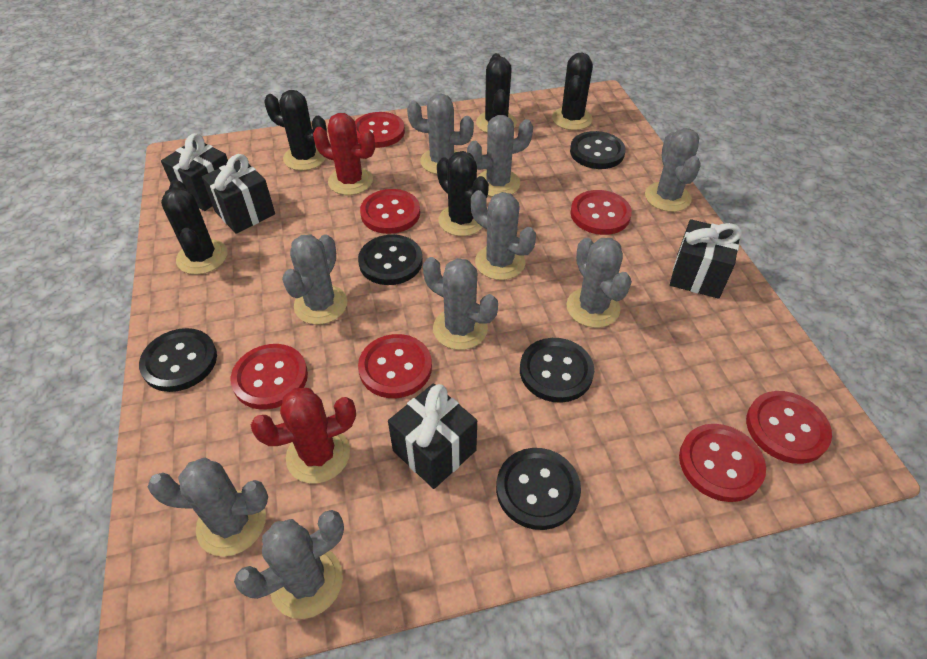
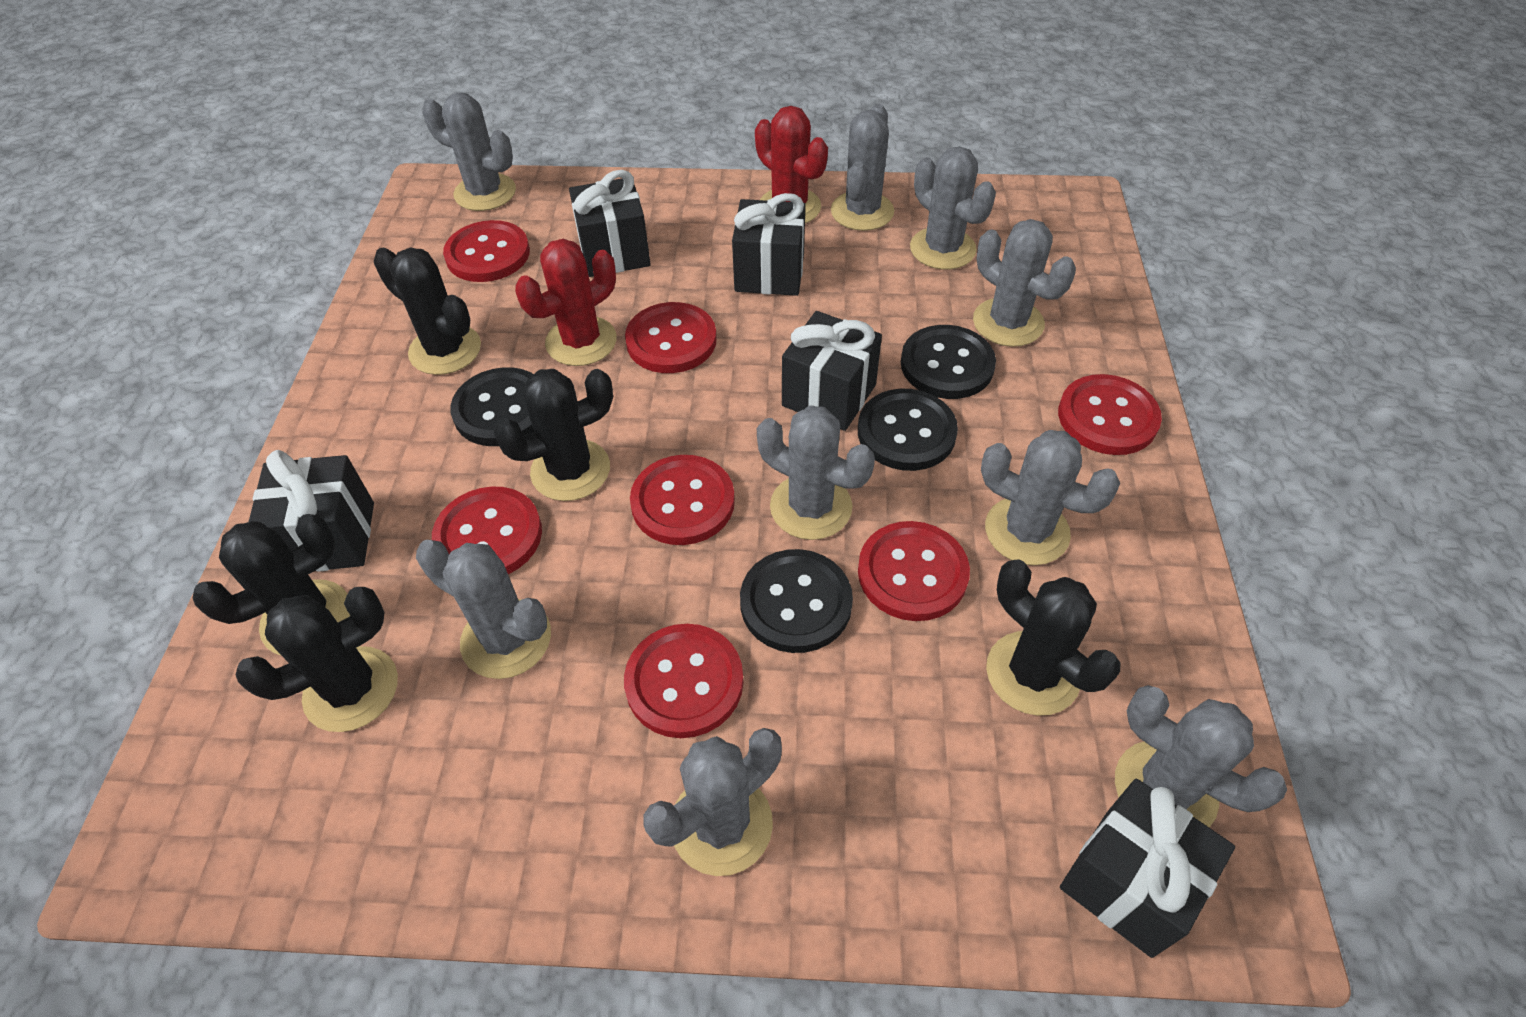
black button: 5 -> 4
black gift: 4 -> 5

